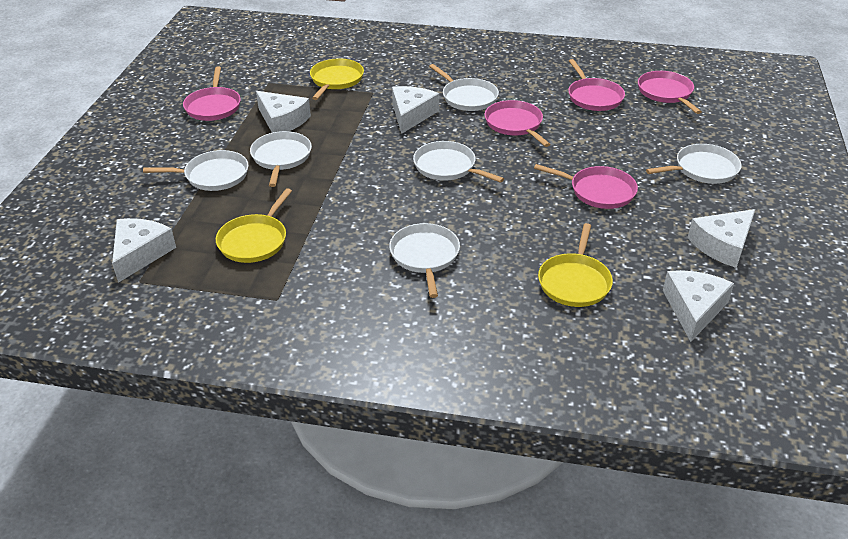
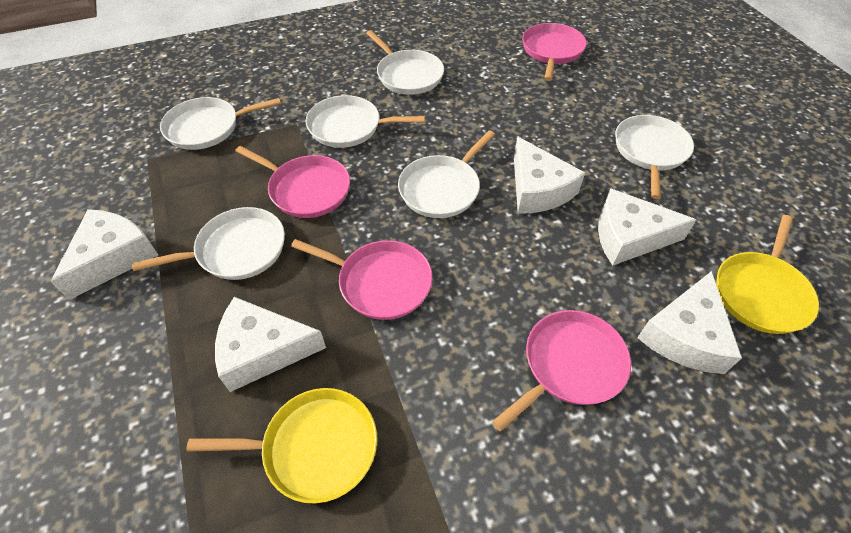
pink pan: 5 -> 4
yellow pan: 3 -> 2

